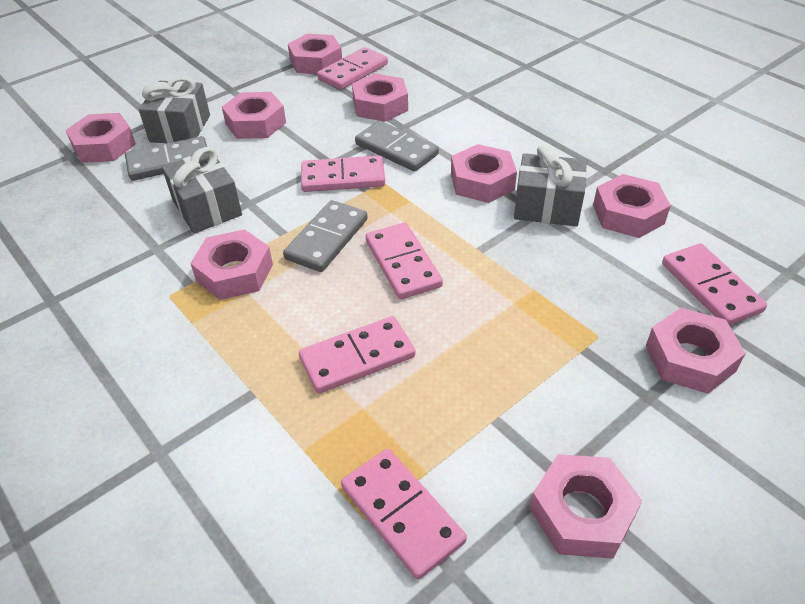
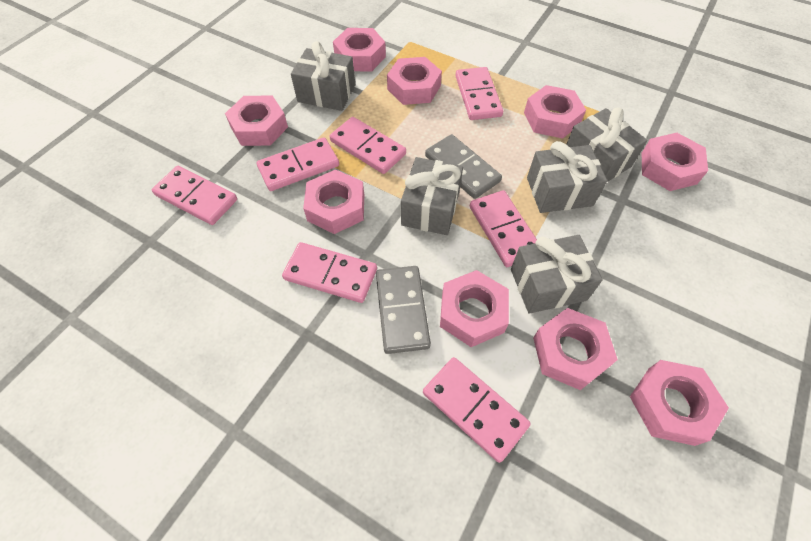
grey domino: 3 -> 2
grey gift: 3 -> 5
pink domino: 6 -> 7

